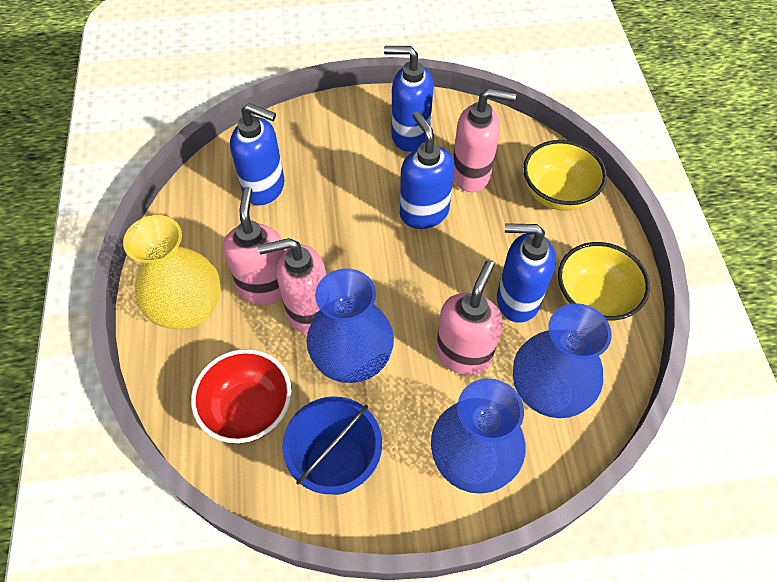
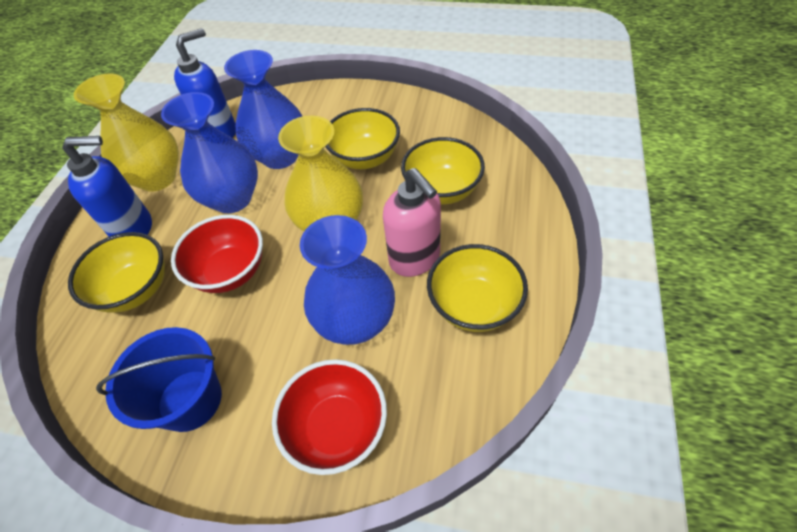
blue soap dispenser: 4 -> 2
pink soap dispenser: 4 -> 1
red bowl: 1 -> 2
yellow bowl: 2 -> 4
yellow vase: 1 -> 2

